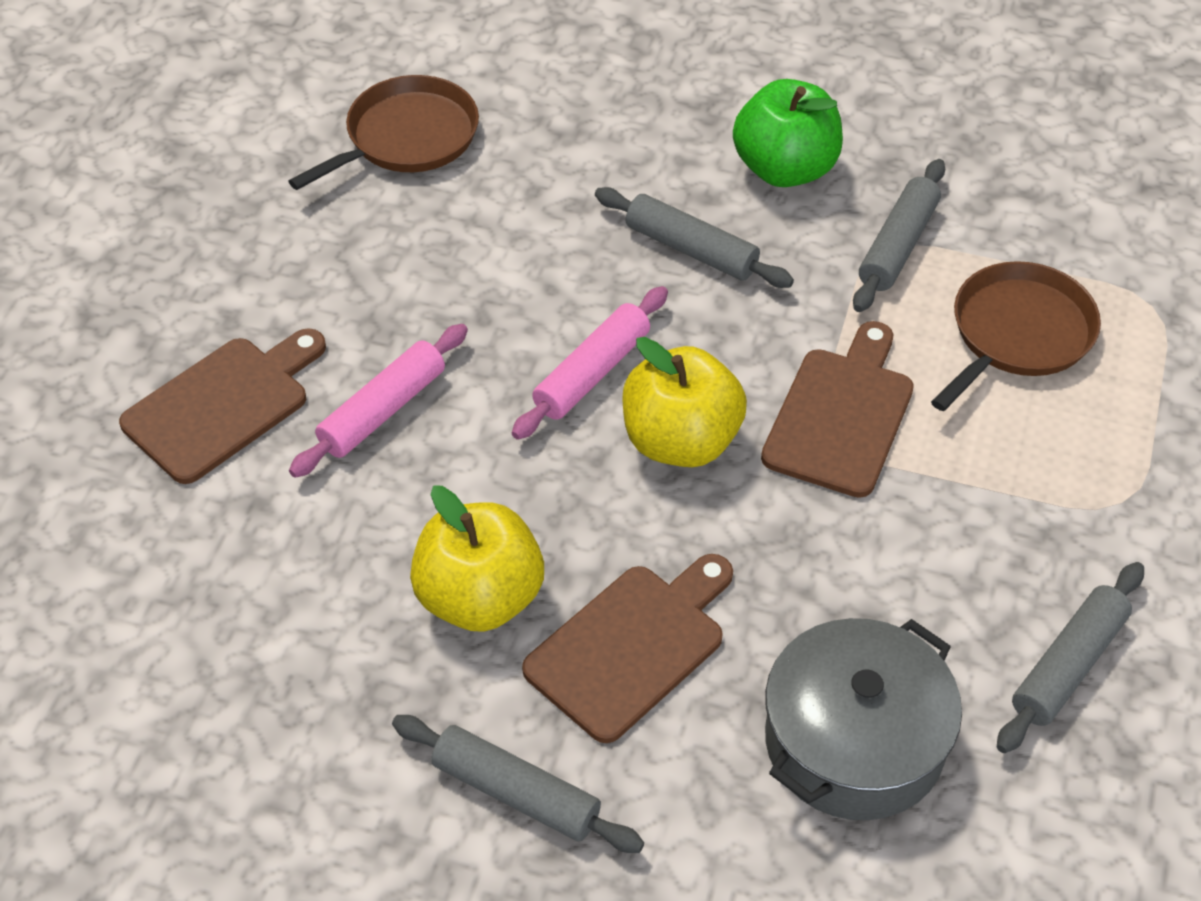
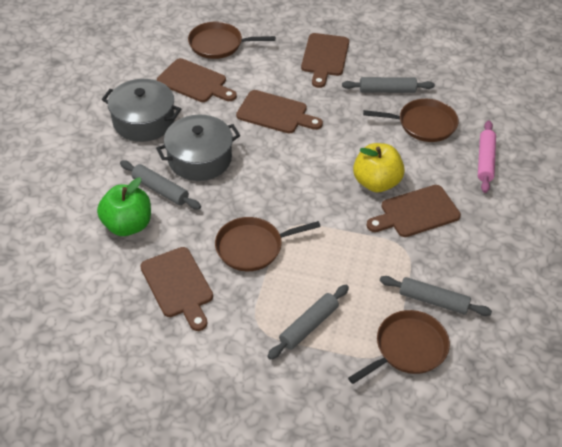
brown cutting board: 3 -> 5
brown pan: 2 -> 4
grey pot: 1 -> 2
pink rolling pin: 2 -> 1
yellow apple: 2 -> 1

